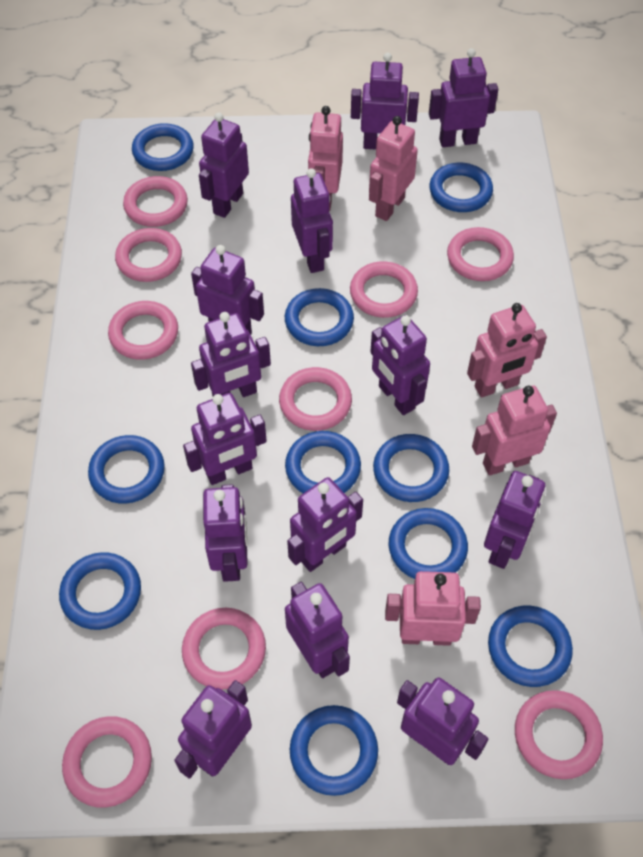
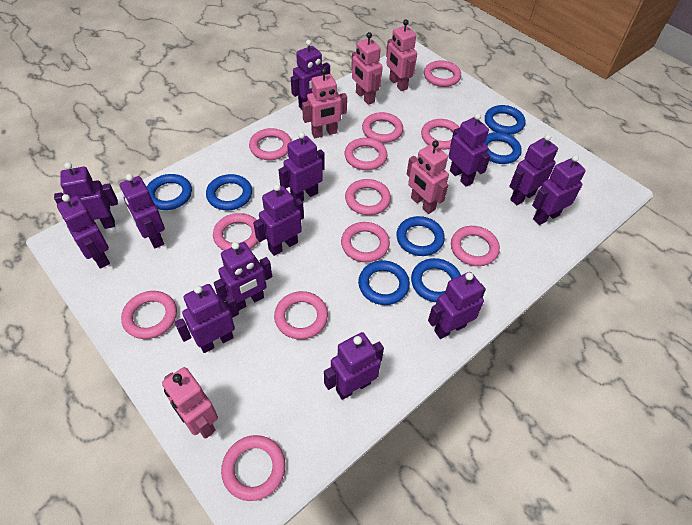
blue ring: 10 -> 7
pink ring: 9 -> 12
purple robot: 14 -> 13

